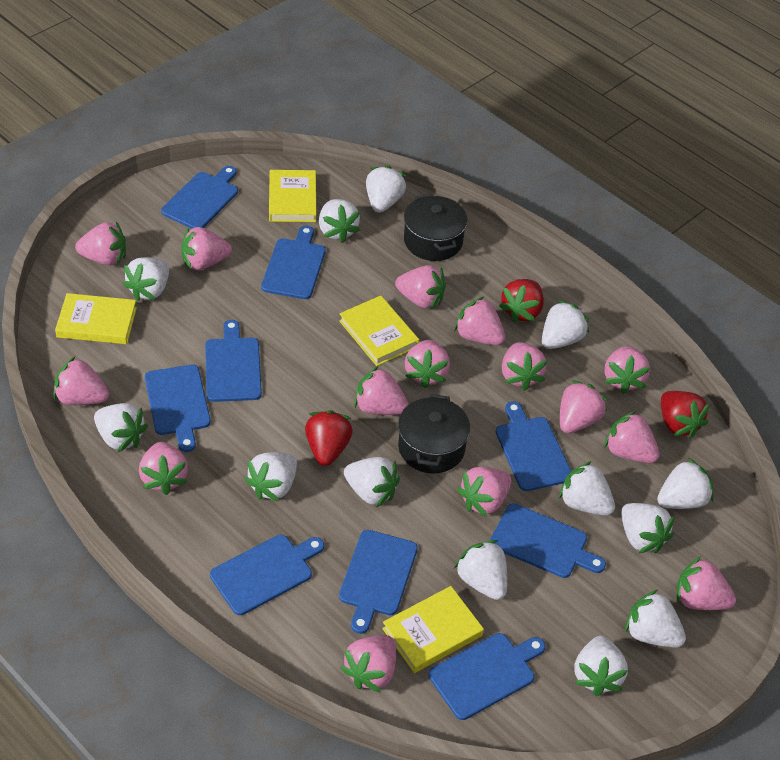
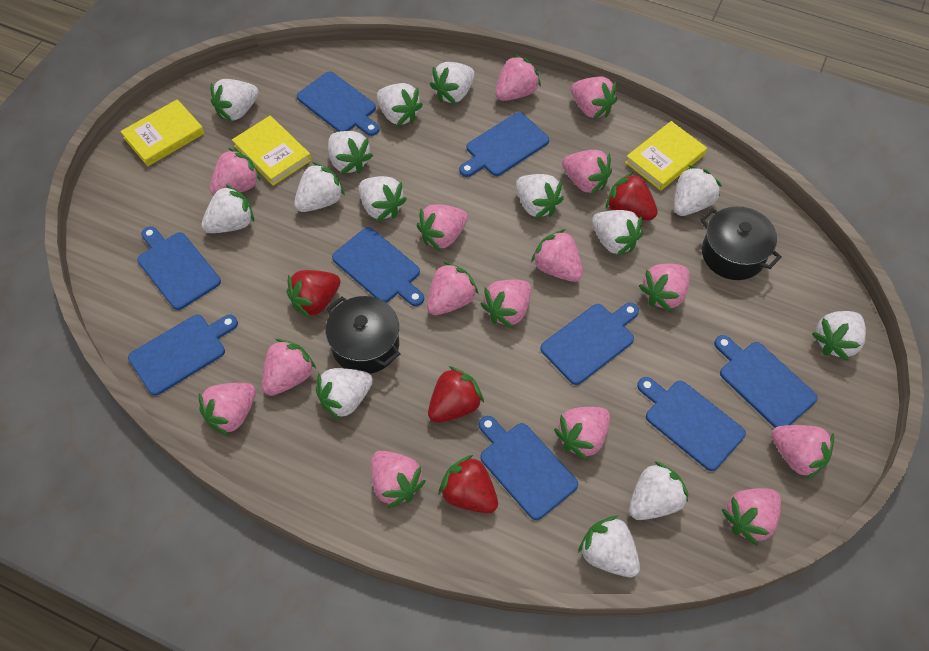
red strawberry: 3 -> 4
white strawberry: 13 -> 14
yellow book: 4 -> 3

